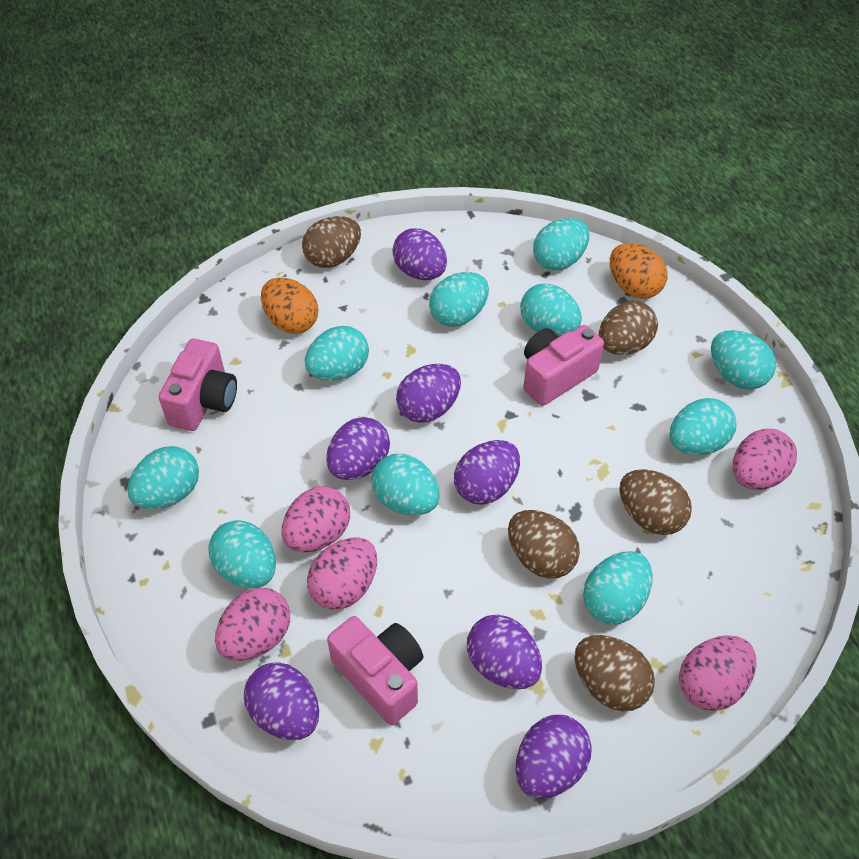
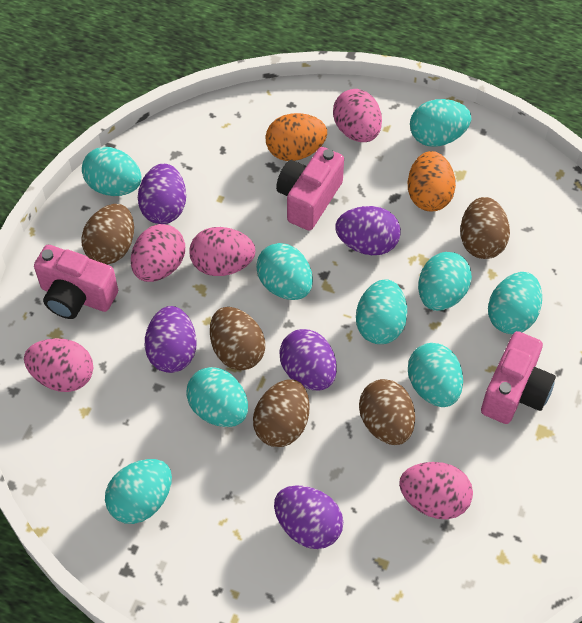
purple egg: 7 -> 5
turquoise egg: 10 -> 9

